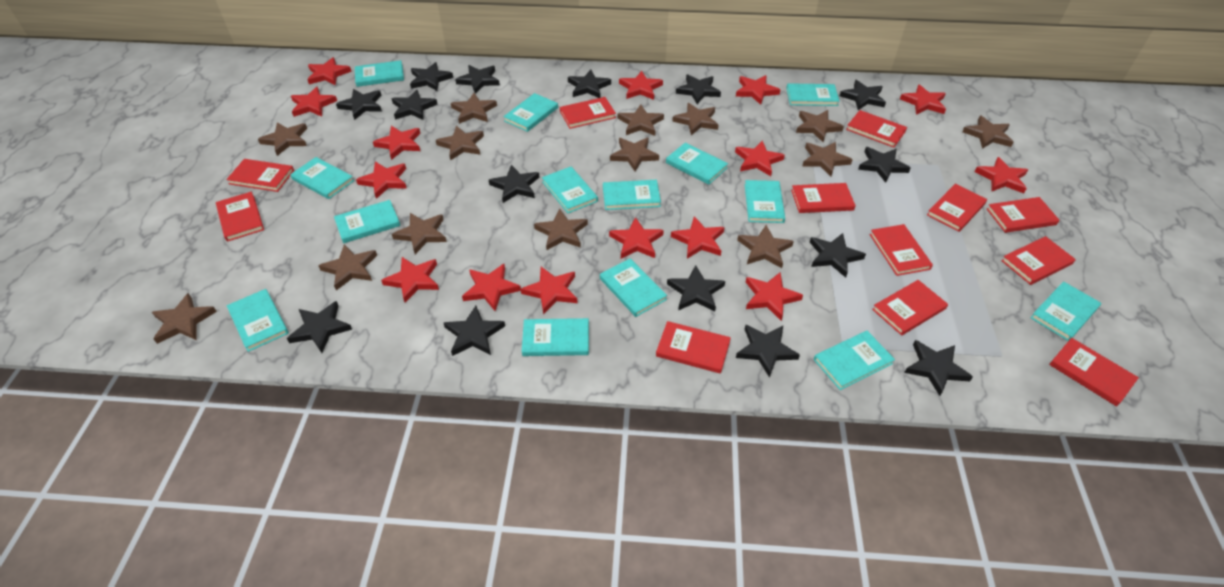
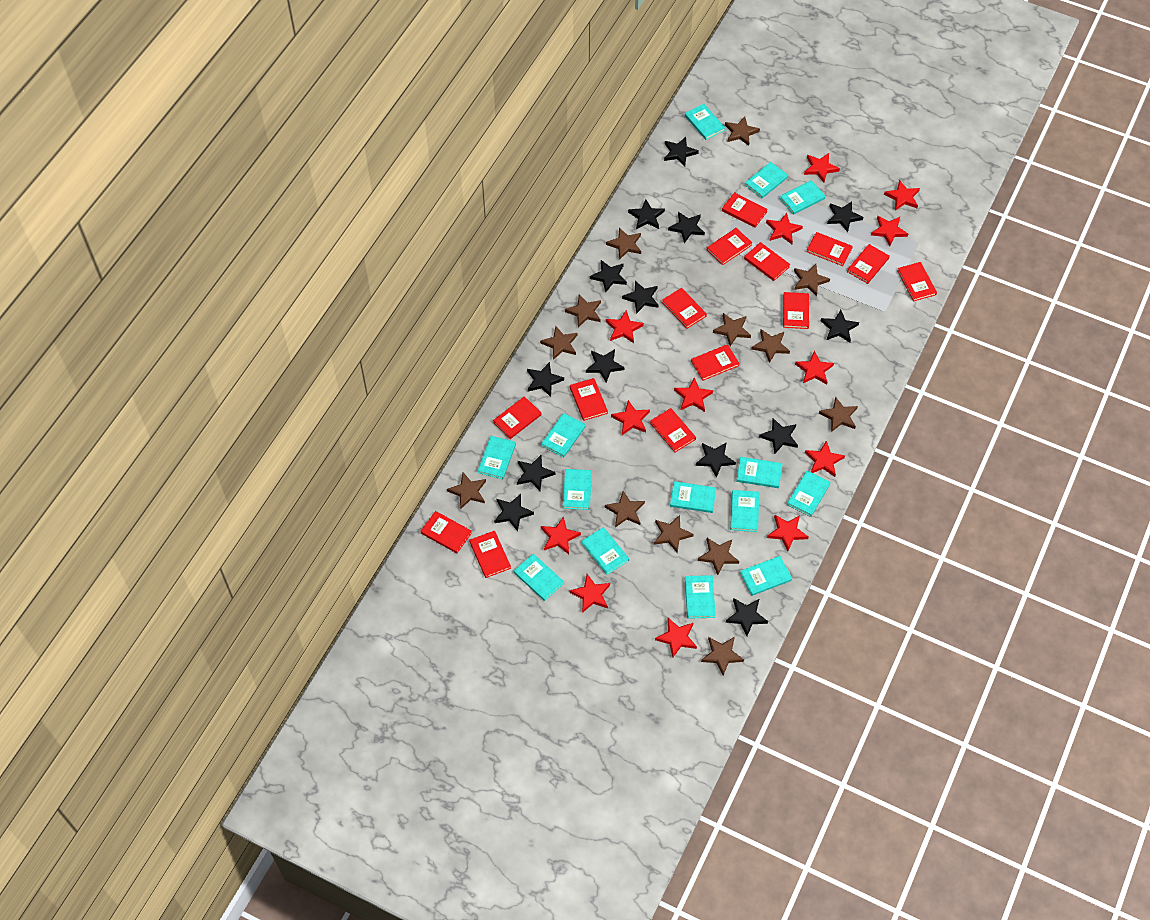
black star: 15 -> 14
brown star: 14 -> 13
red book: 12 -> 14
red star: 15 -> 13

